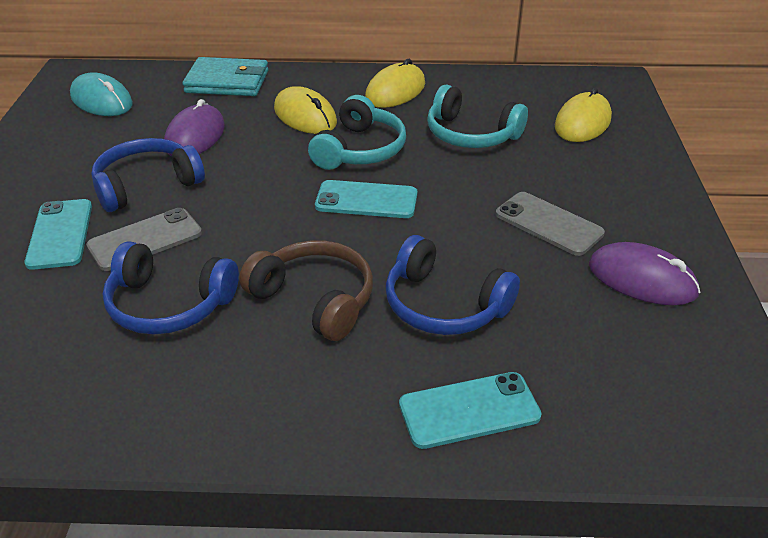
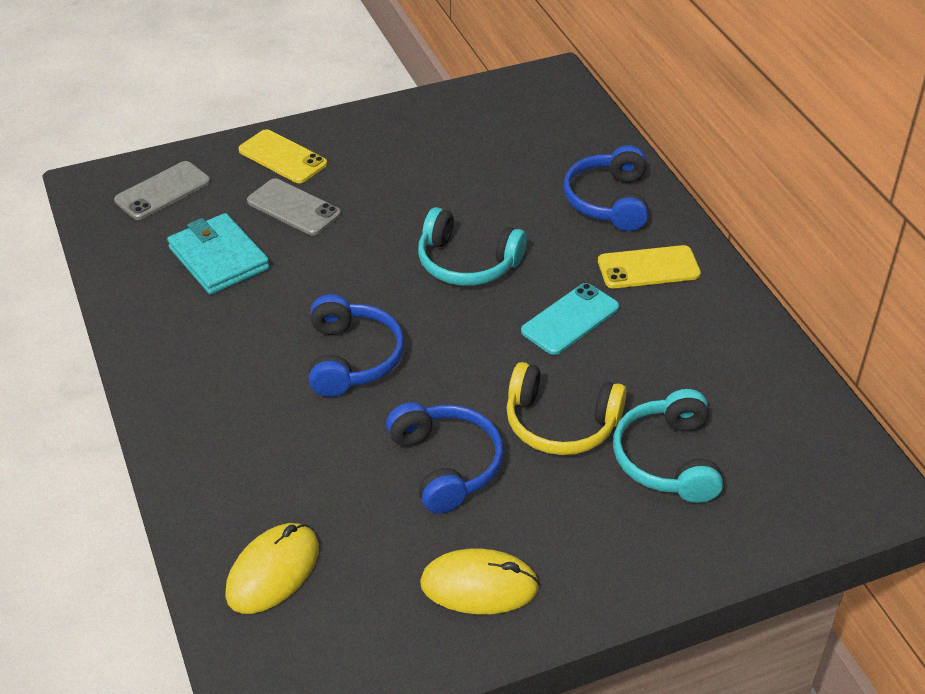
brown headphones: 1 -> 0
purple mouse: 2 -> 0
turquoise mouse: 1 -> 0
turquoise phone: 3 -> 1
yellow headphones: 0 -> 1
yellow mouse: 3 -> 2
yellow phone: 0 -> 2

